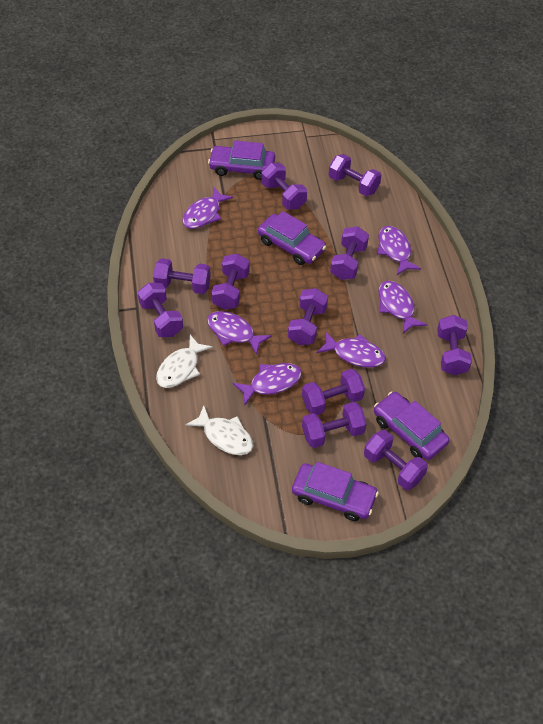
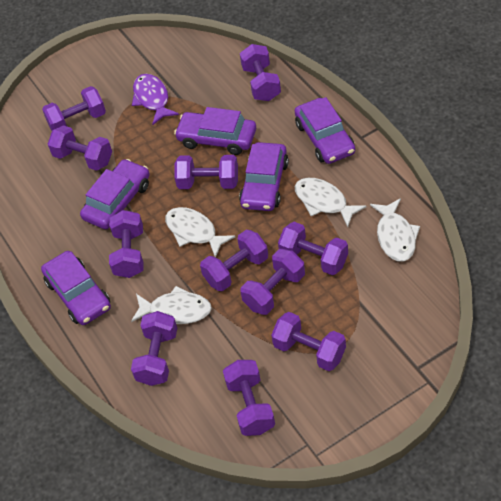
purple car: 4 -> 5
purple fish: 6 -> 1
white fish: 2 -> 4

